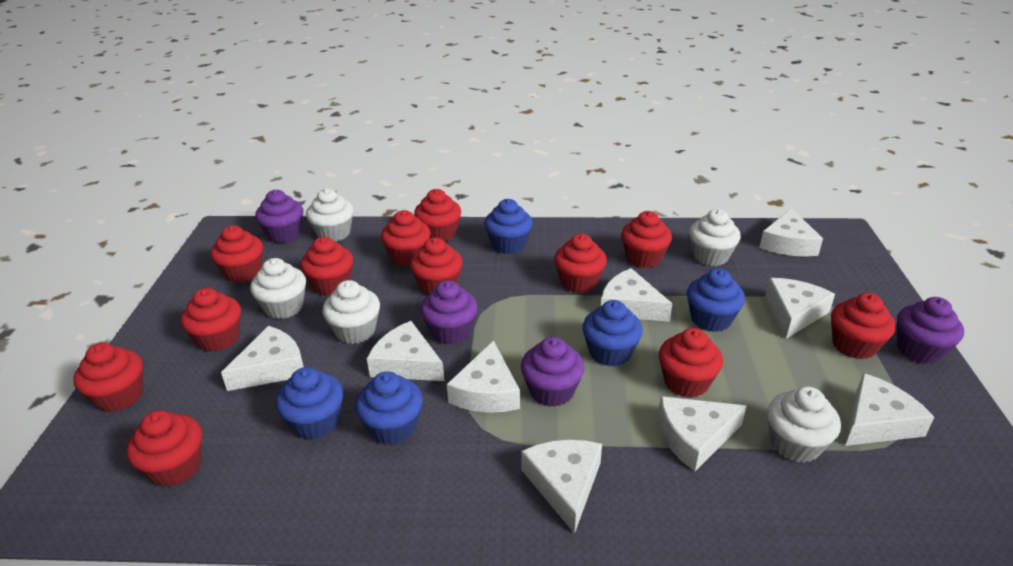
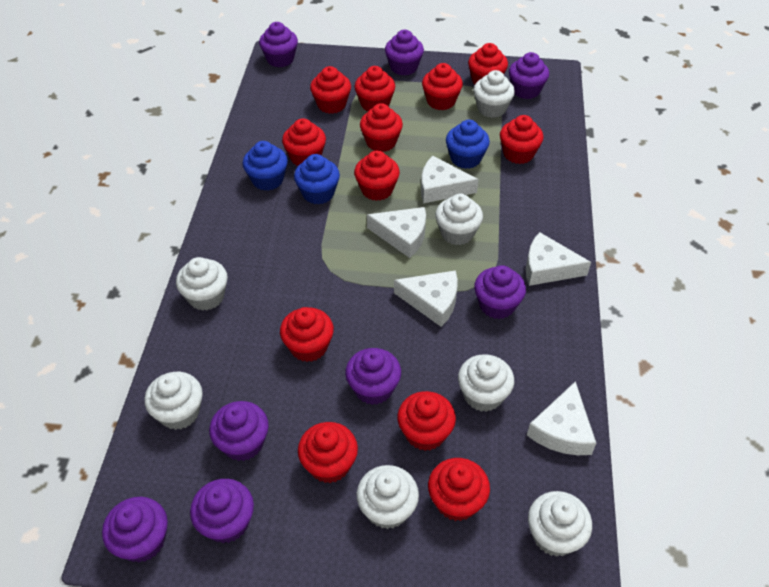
blue cupcake: 5 -> 3
purple cupcake: 4 -> 8
white cheese: 9 -> 5
white cupcake: 5 -> 7

